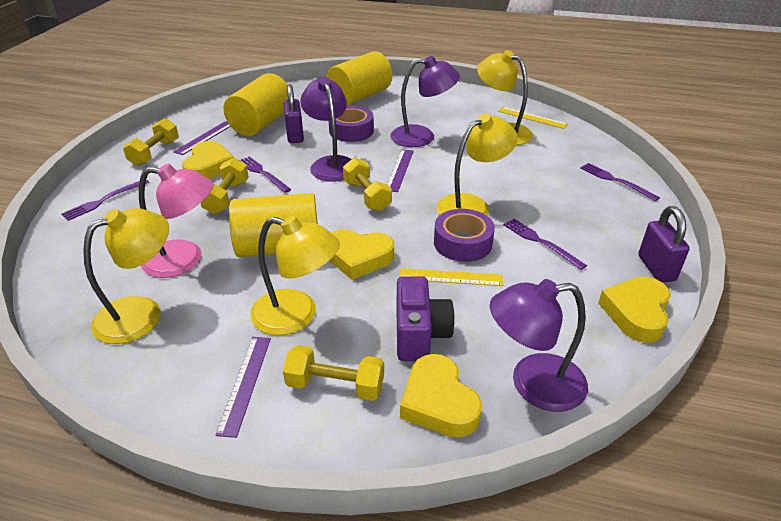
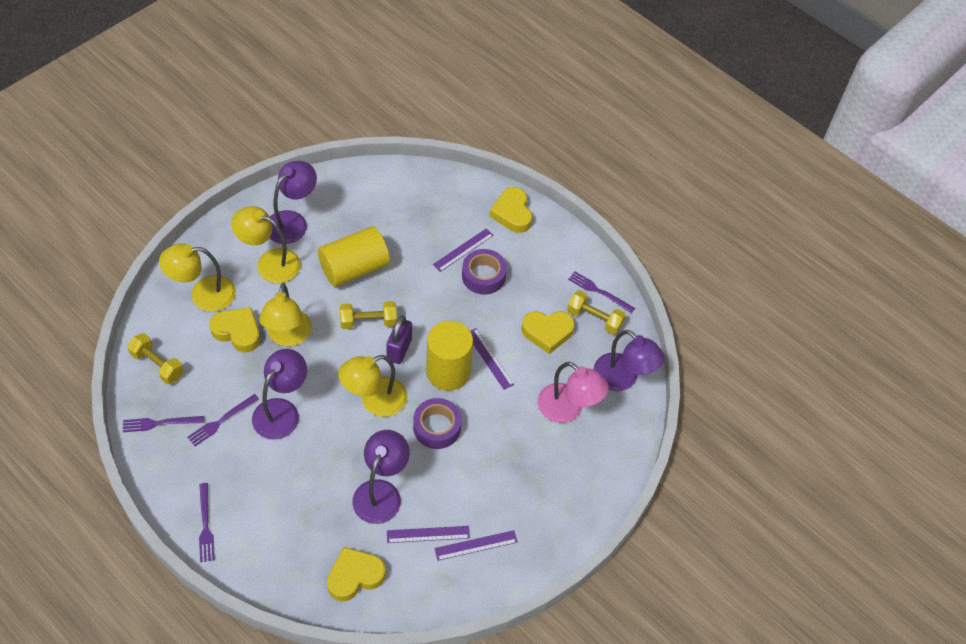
purple camera: 1 -> 0
purple lamp: 3 -> 4
purple padlock: 2 -> 1
purple ruler: 3 -> 4
yellow cylinder: 3 -> 2
yellow dumbbell: 4 -> 3
yellow ruler: 2 -> 0

